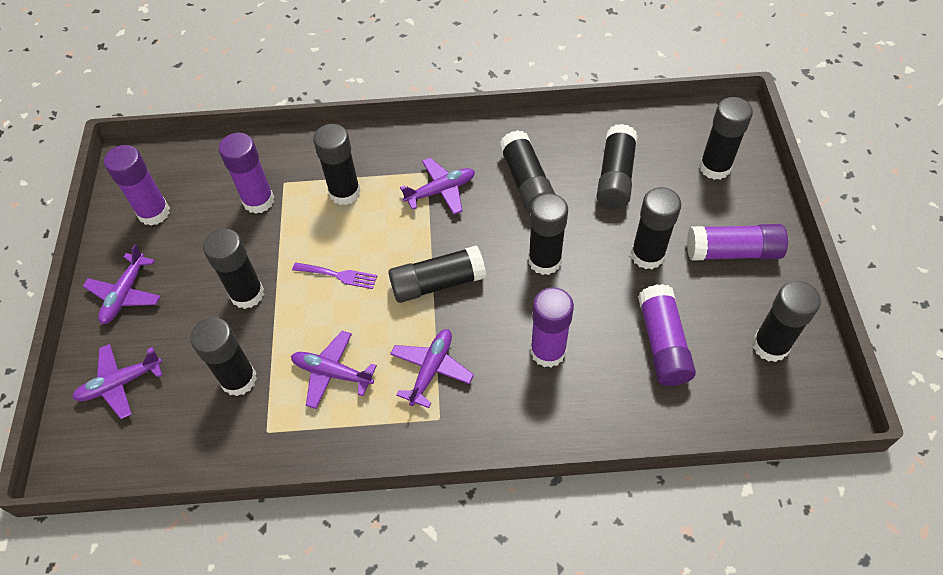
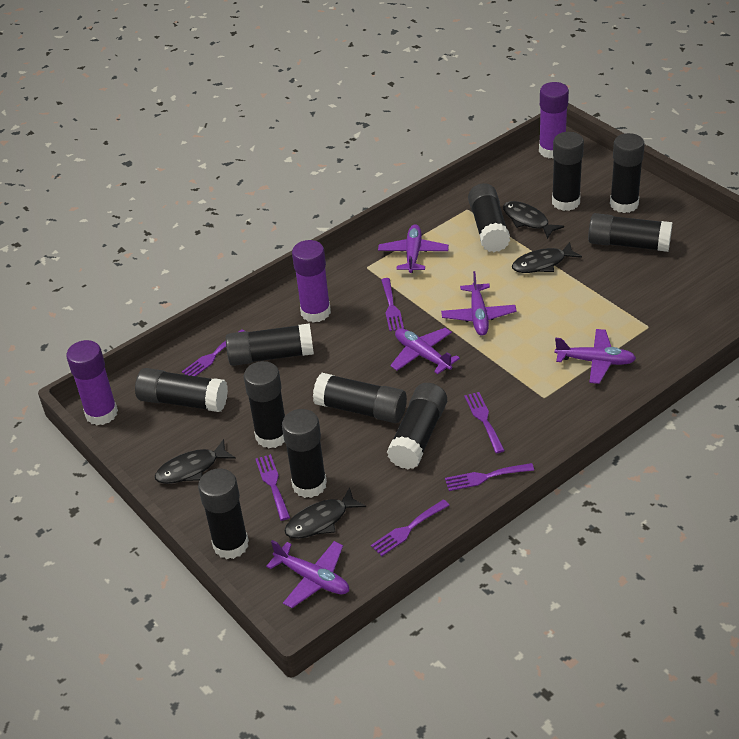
black fish: 0 -> 4
black glue stick: 10 -> 11
purple fork: 1 -> 6
purple glue stick: 5 -> 3

